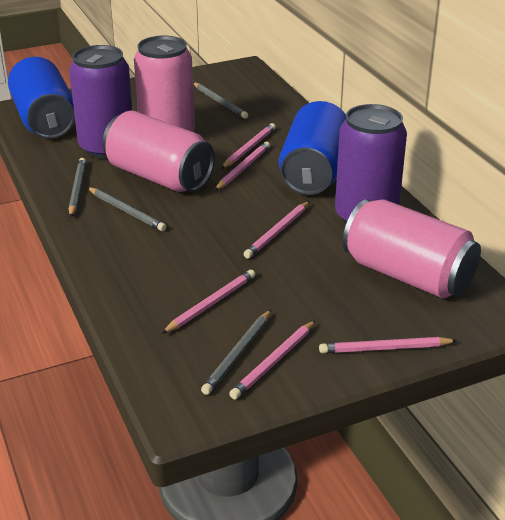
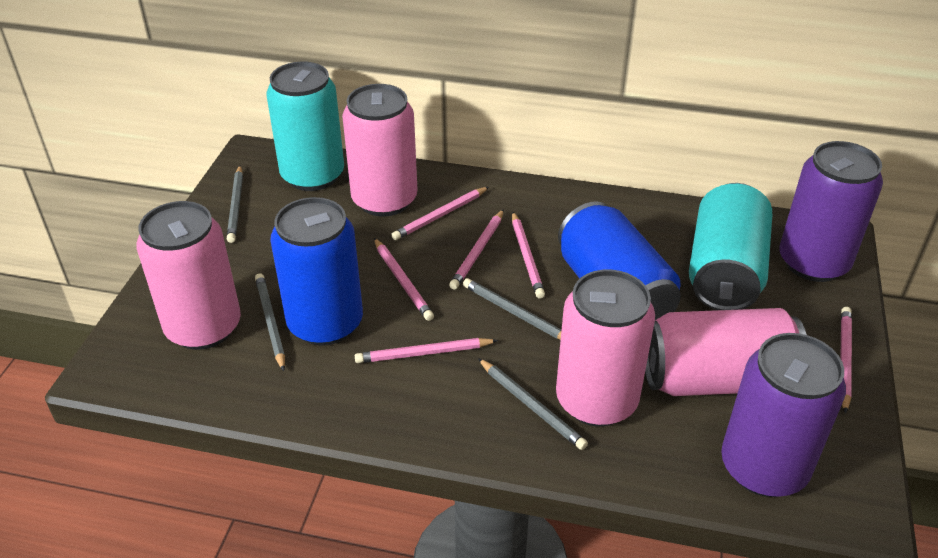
pink can: 3 -> 4
turquoise can: 0 -> 2

